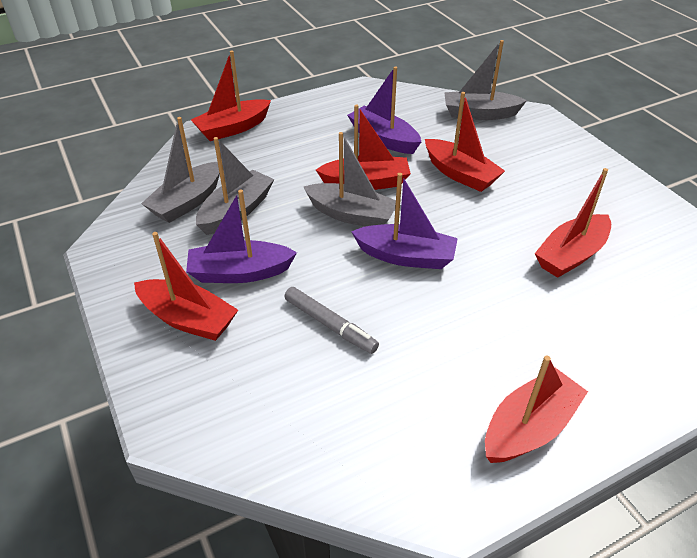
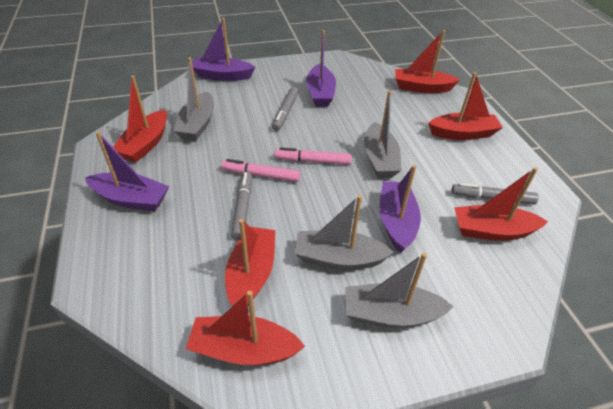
grey marker: 1 -> 3
pink marker: 0 -> 2
purple boat: 3 -> 4

